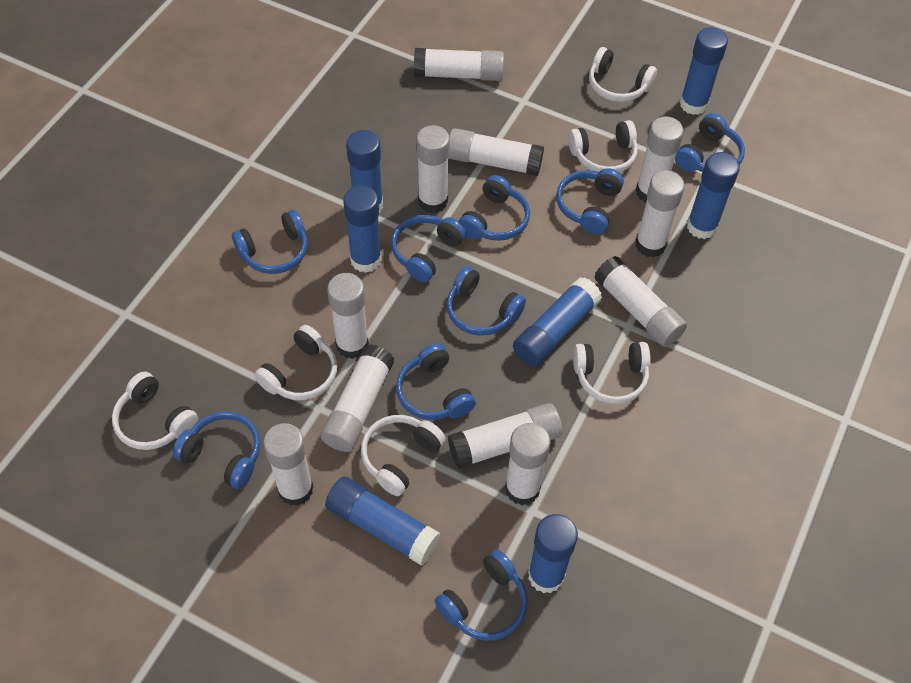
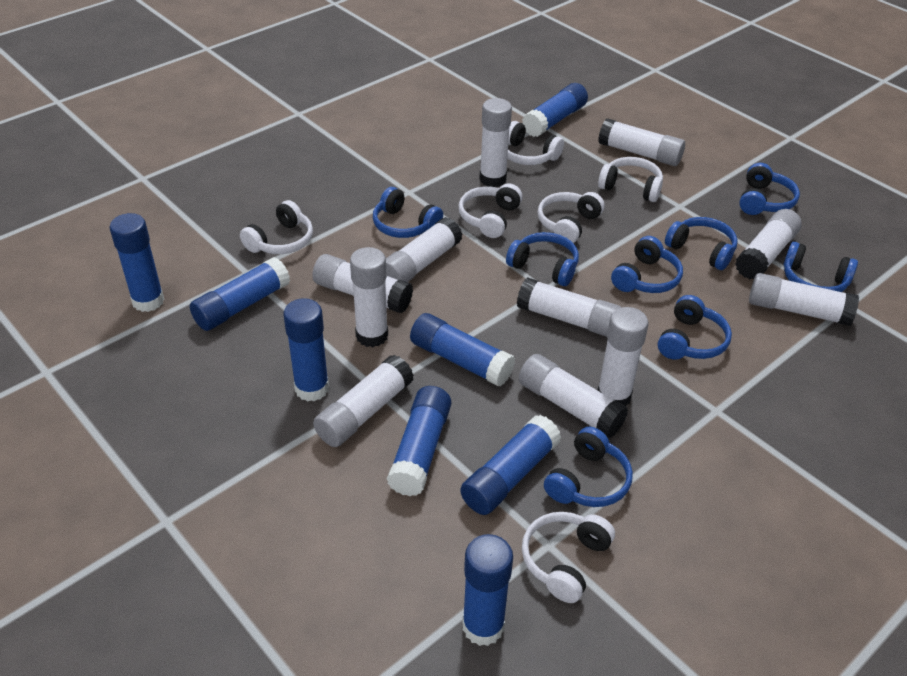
blue glue stick: 7 -> 8
blue headphones: 9 -> 8

